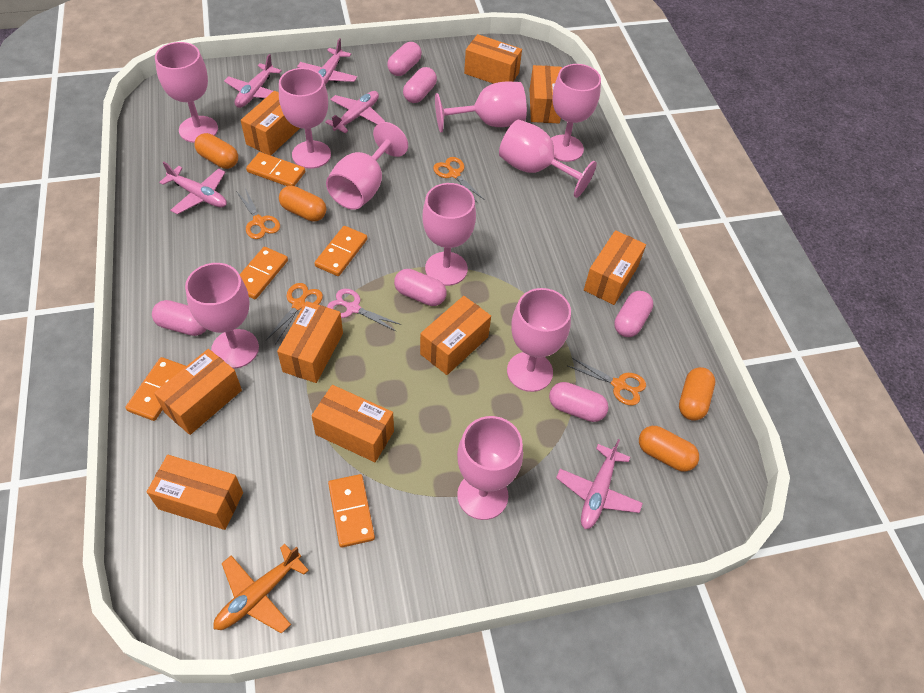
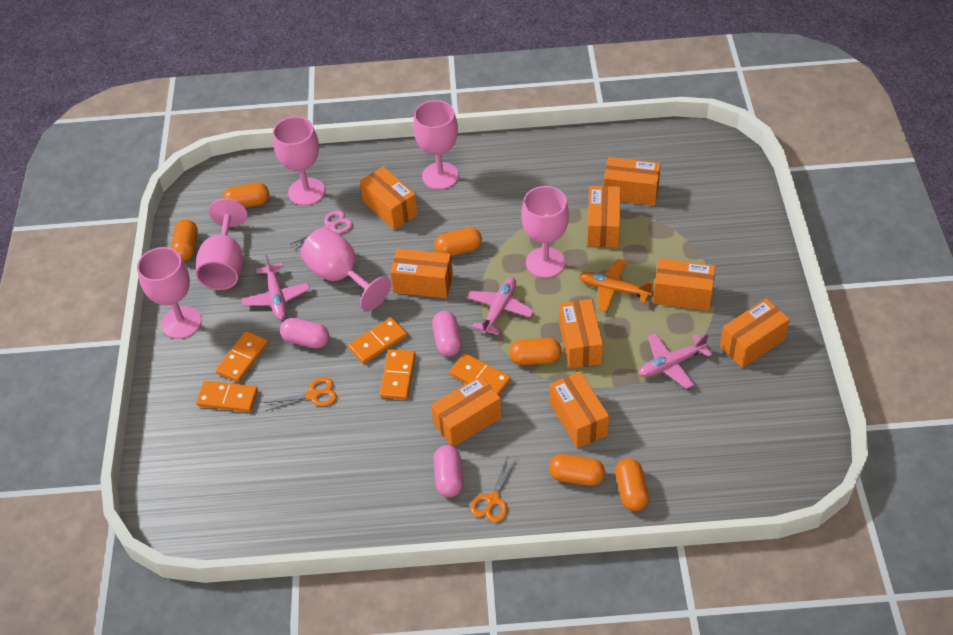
orange capsule: 4 -> 6
orange scissors: 4 -> 2
pink capsule: 6 -> 3
pink goblet: 10 -> 6
pink plane: 5 -> 3

